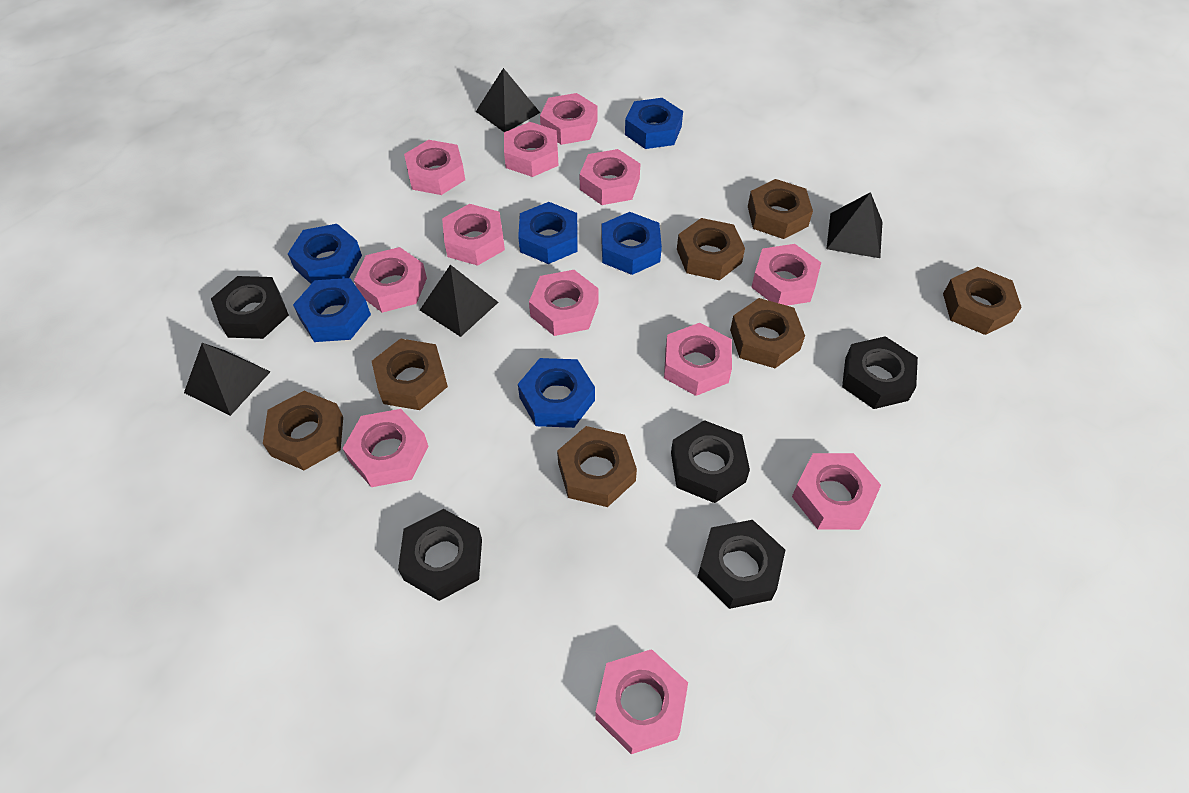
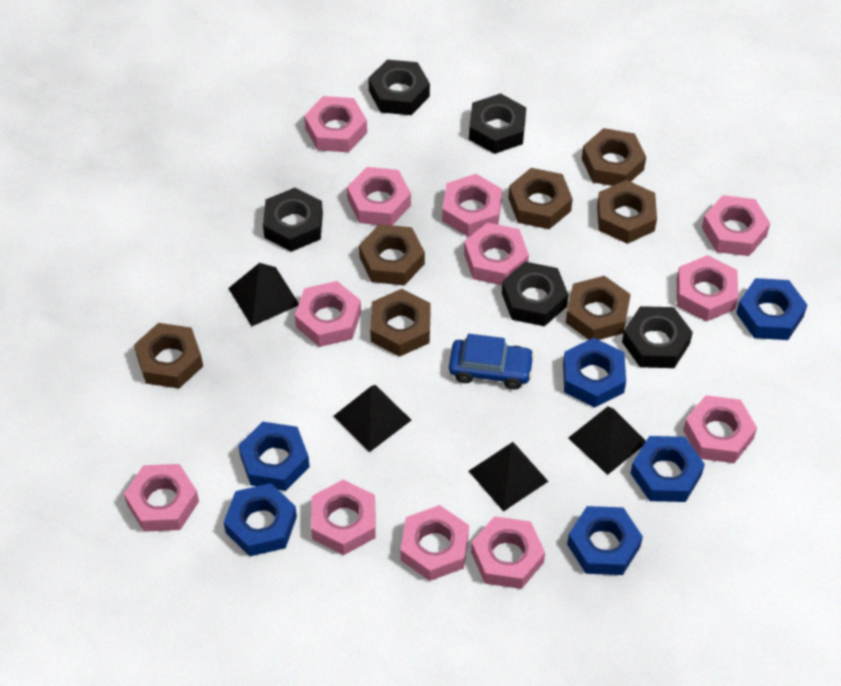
blue car: 0 -> 1

